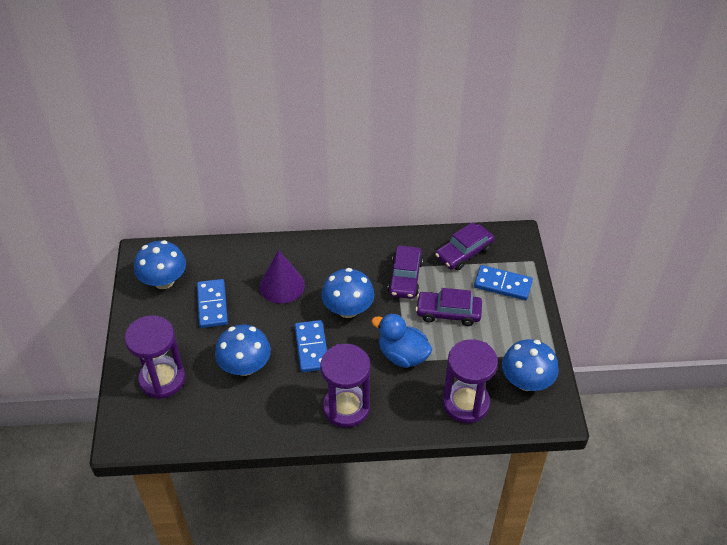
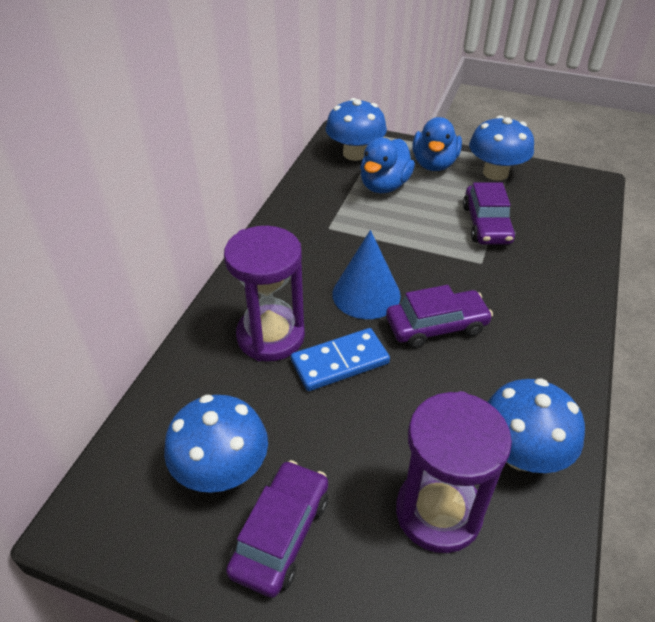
blue cone: 0 -> 1
blue domino: 3 -> 1
blue duck: 1 -> 2
purple cone: 1 -> 0
purple hourglass: 3 -> 2

